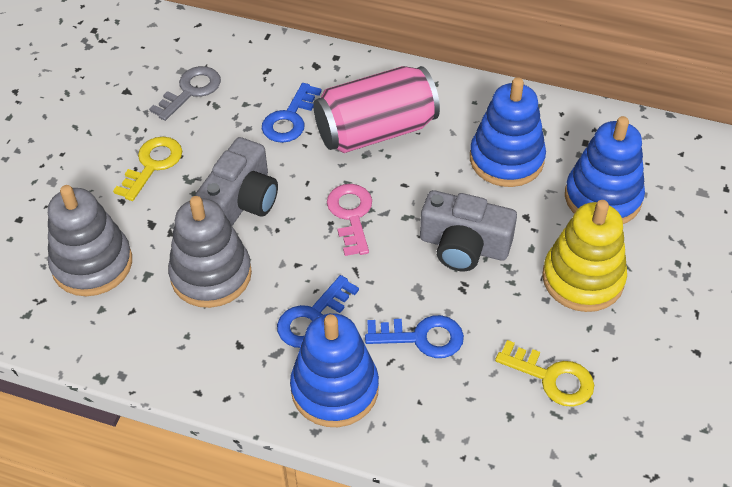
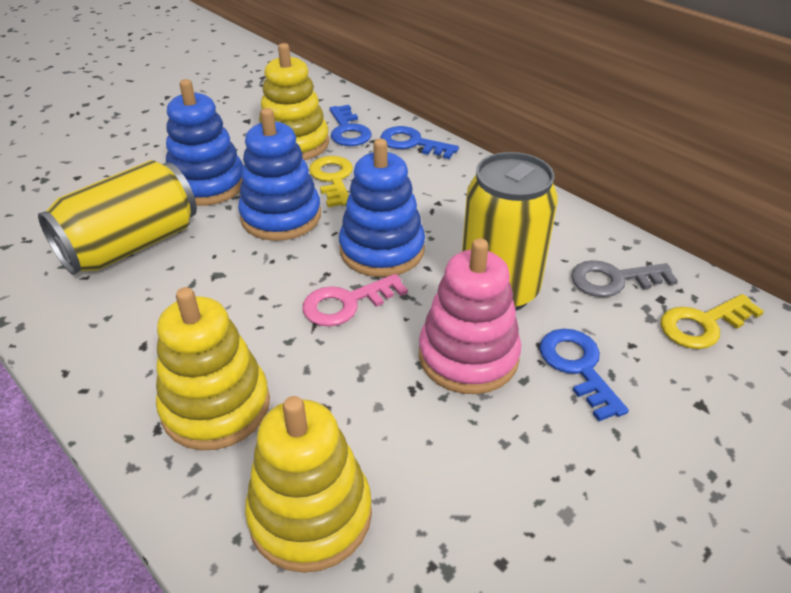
grey camera: 2 -> 0
grey stacking toy: 2 -> 0
pink can: 1 -> 0
pink stacking toy: 0 -> 1
yellow can: 0 -> 2
yellow stacking toy: 1 -> 3

